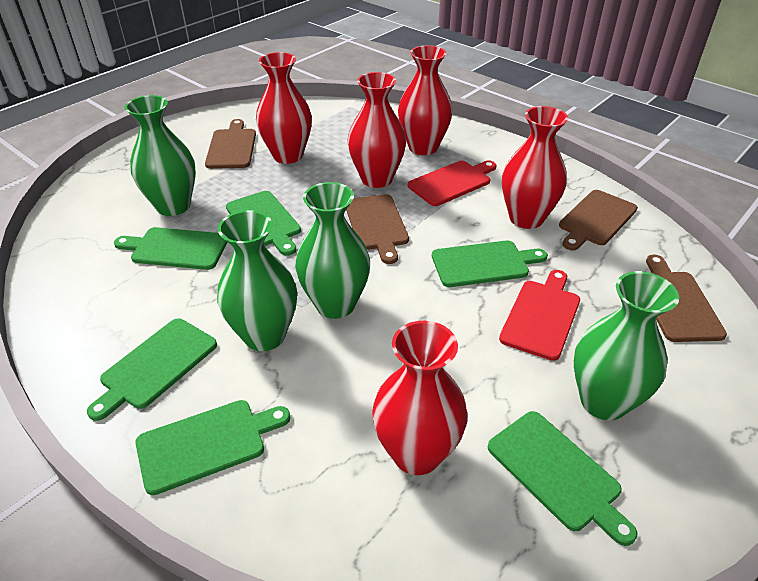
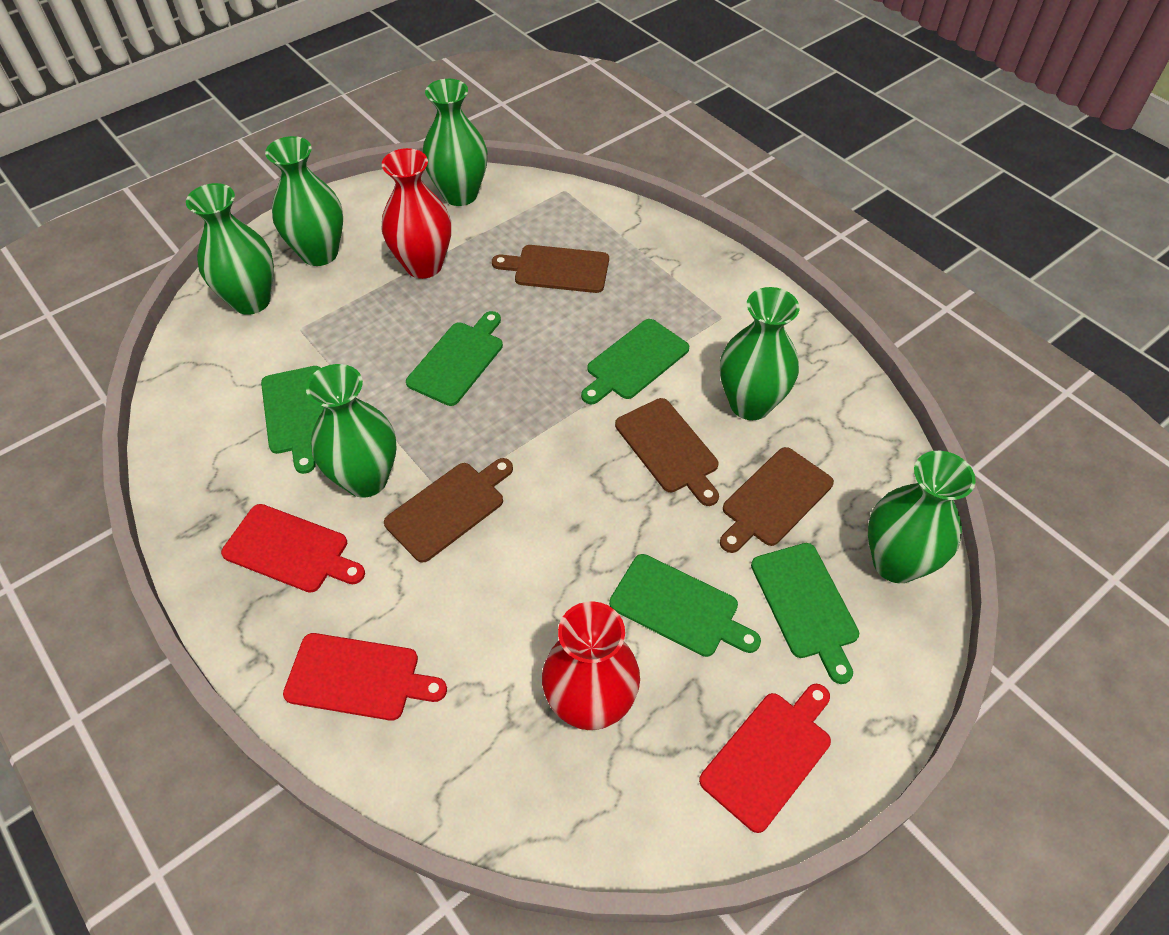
green cutting board: 6 -> 5
green vase: 4 -> 6
red cutting board: 2 -> 3
red vase: 5 -> 2

